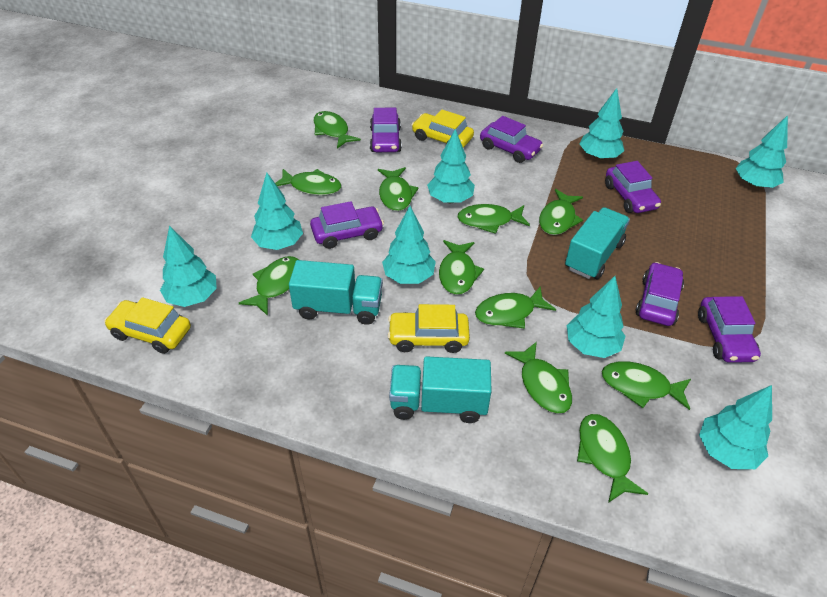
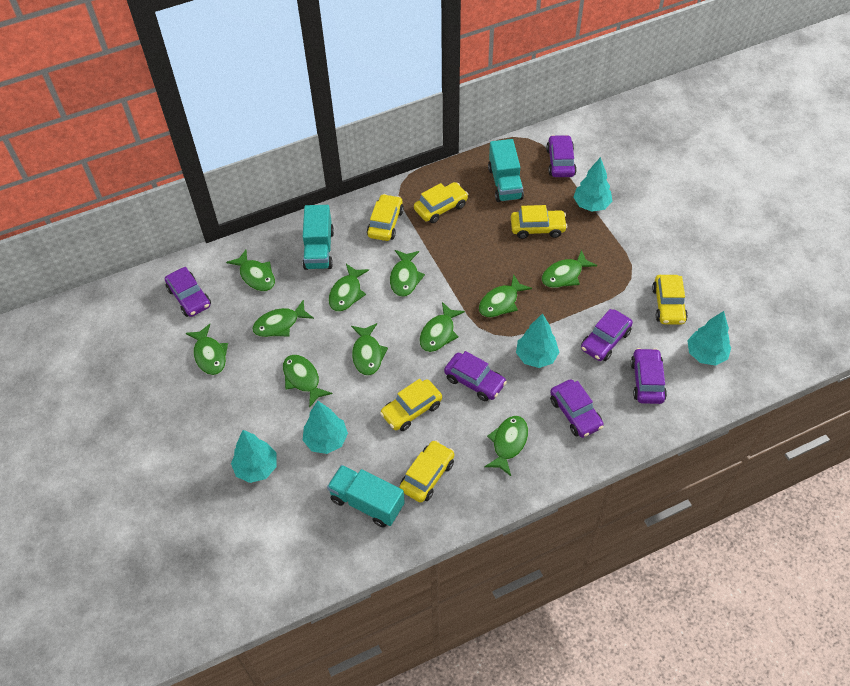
turquoise tree: 8 -> 5
yellow car: 3 -> 6

